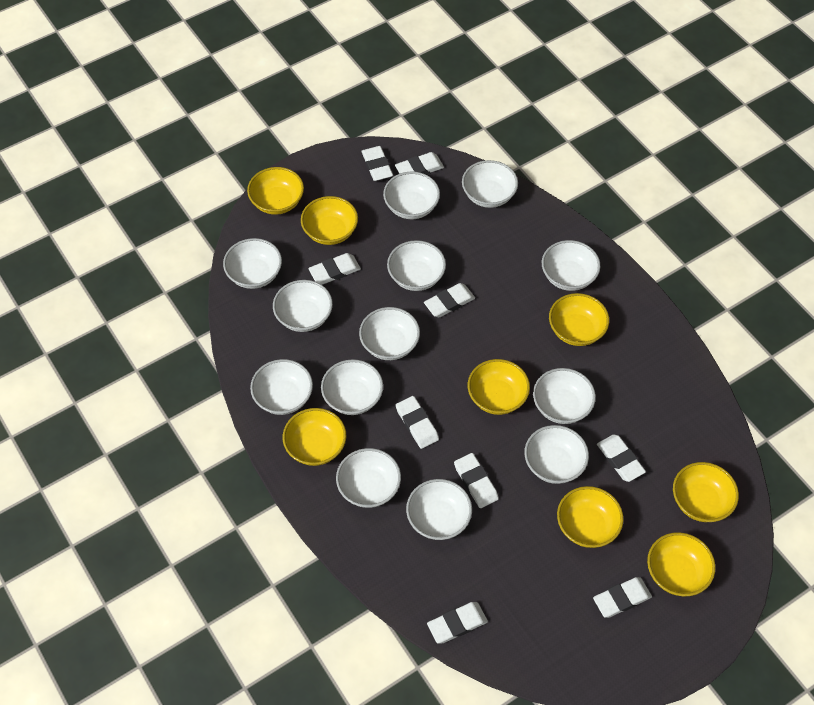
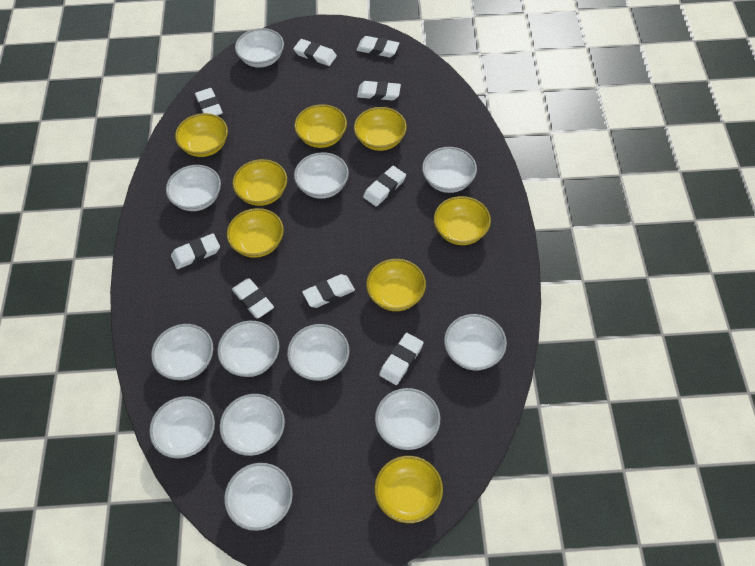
white bowl: 13 -> 12

